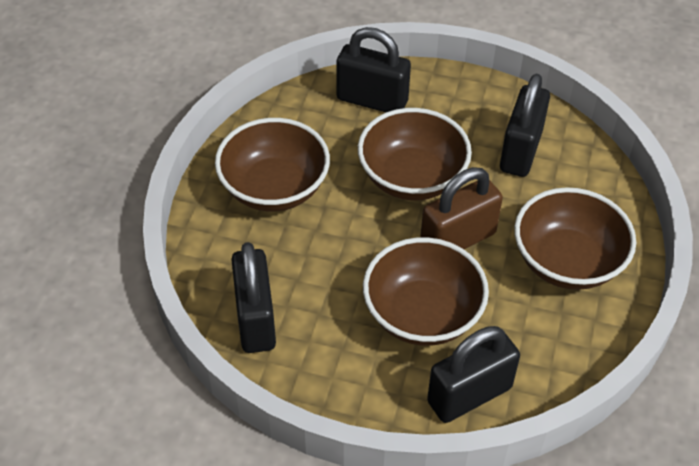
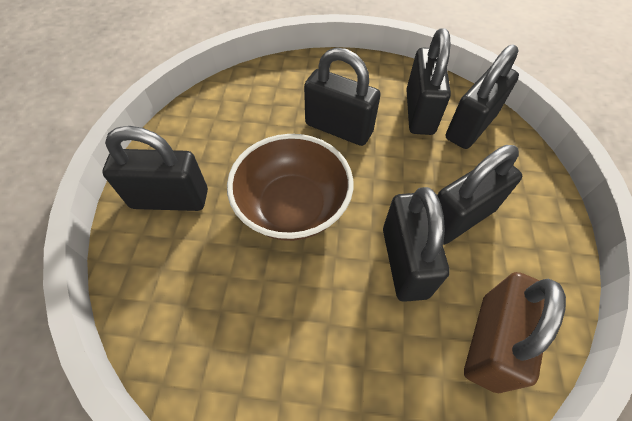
black padlock: 4 -> 6
brown bowl: 4 -> 1

